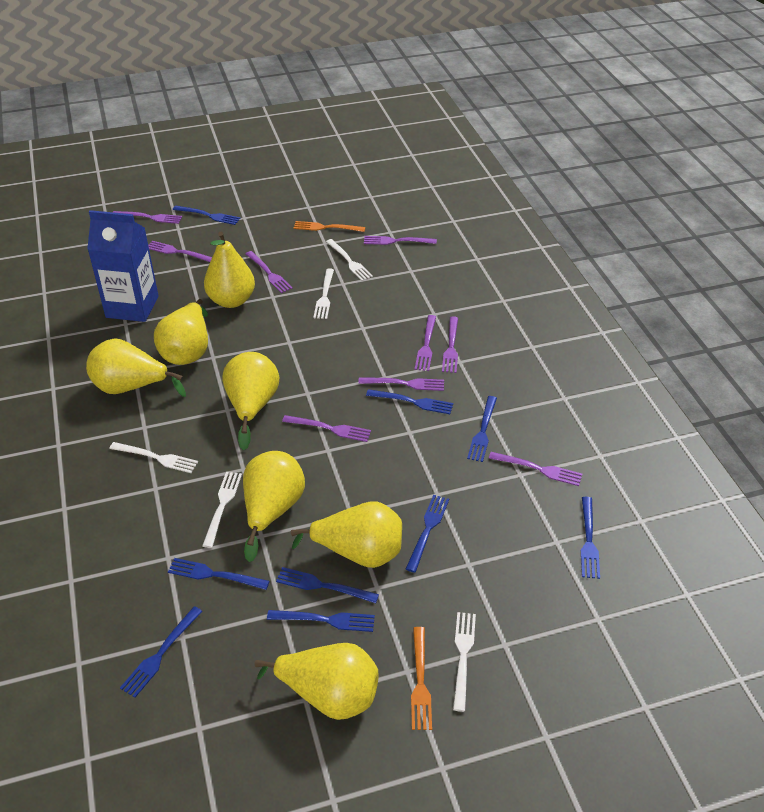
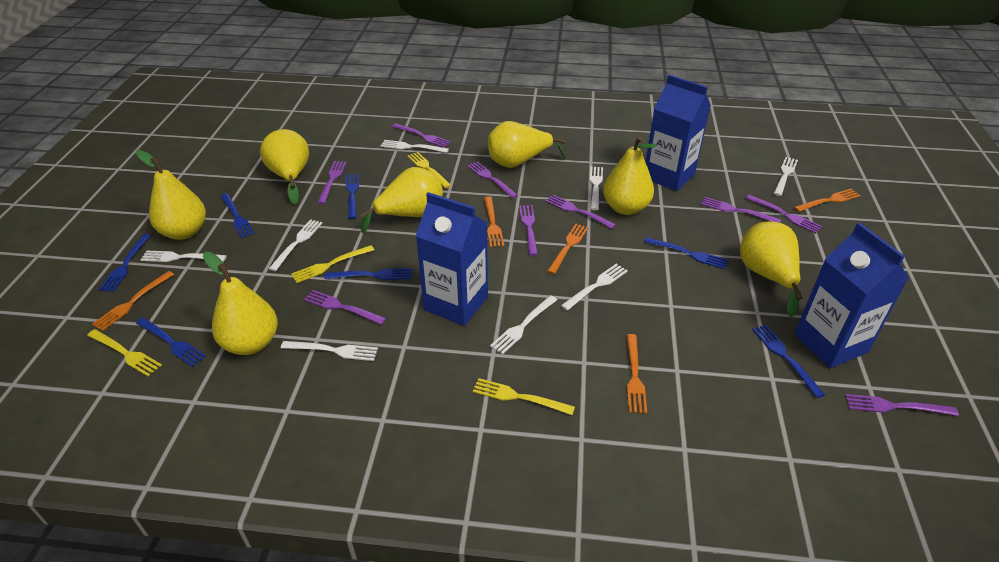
blue carton: 1 -> 3
blue fork: 9 -> 7
orange fork: 2 -> 5
white fork: 5 -> 8
yellow fork: 0 -> 4

